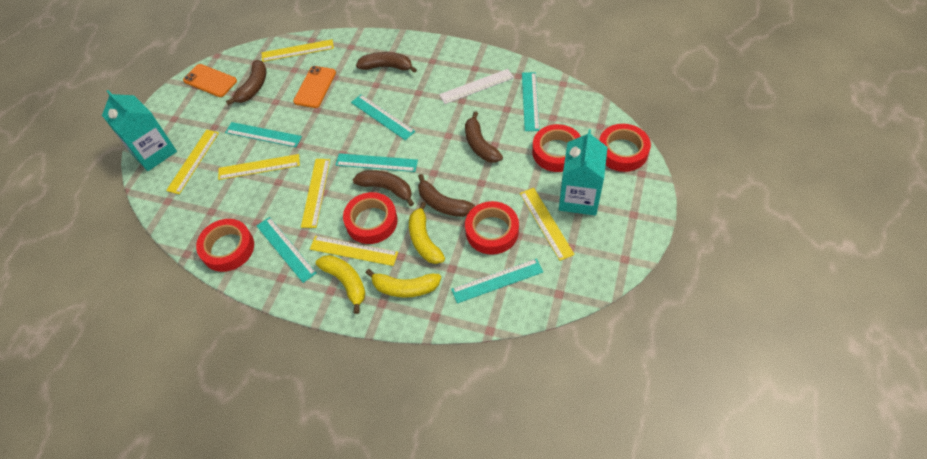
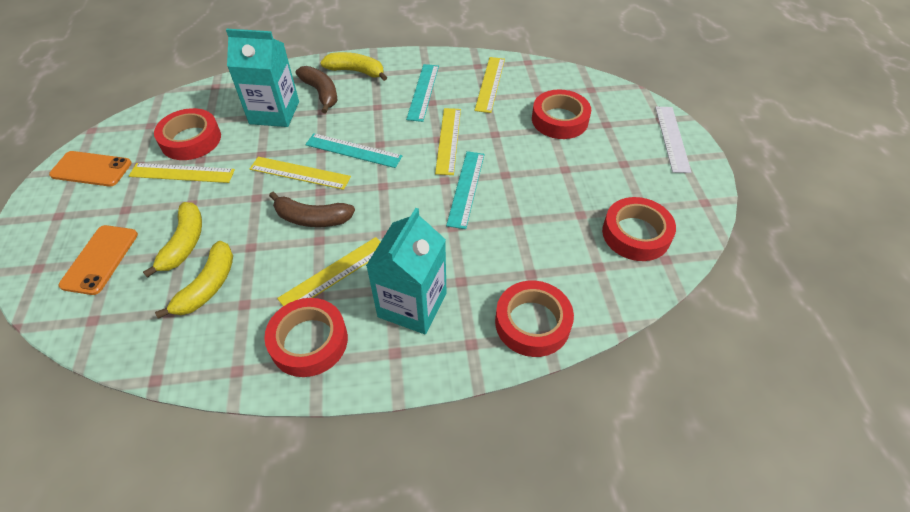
brown banana: 5 -> 2
turquoise ruler: 6 -> 3
yellow ruler: 6 -> 5

